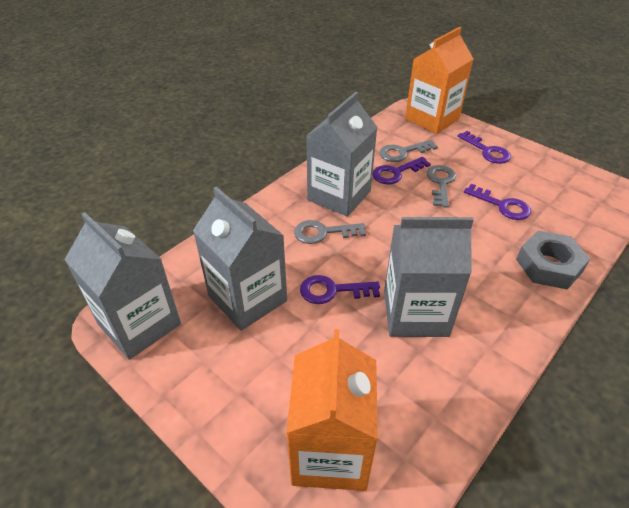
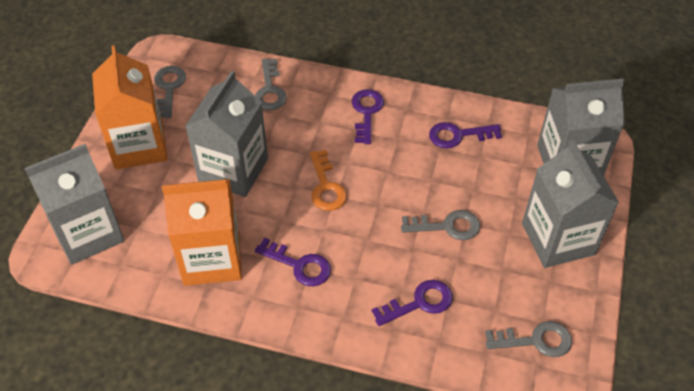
grey key: 3 -> 4
grey nut: 1 -> 0
orange key: 0 -> 1

